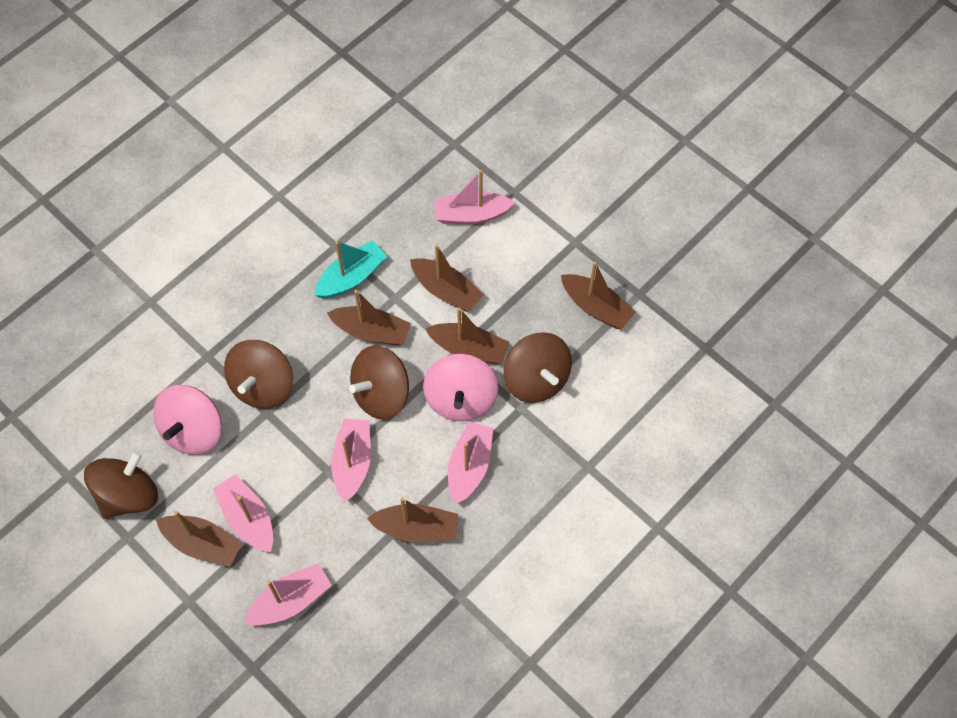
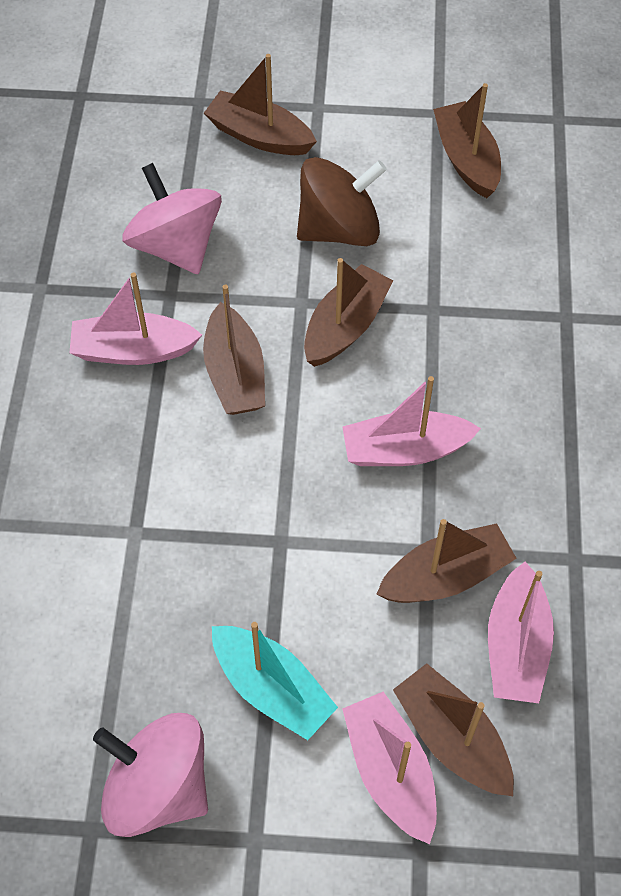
brown spinning top: 4 -> 1
pink boat: 5 -> 4

